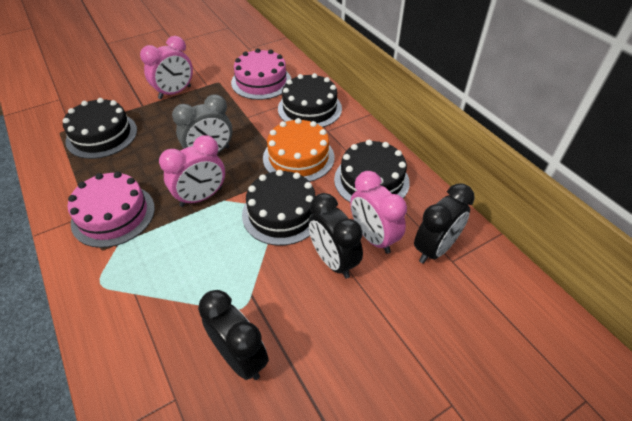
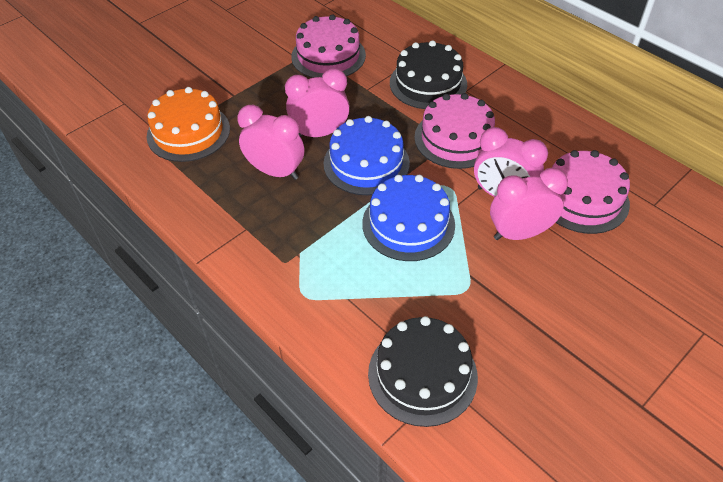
black cake: 4 -> 2
black clock: 3 -> 0
blue cake: 0 -> 2
grey clock: 1 -> 0
pink cake: 2 -> 3
pink clock: 3 -> 4

